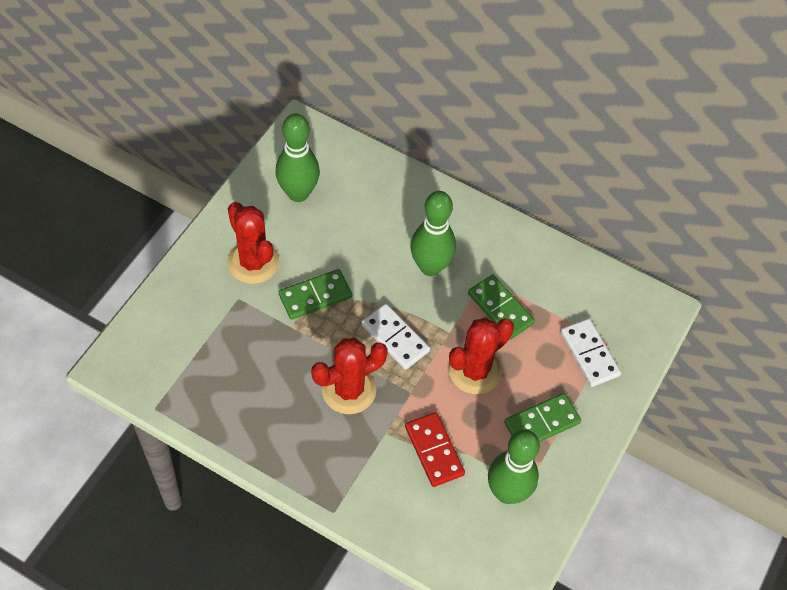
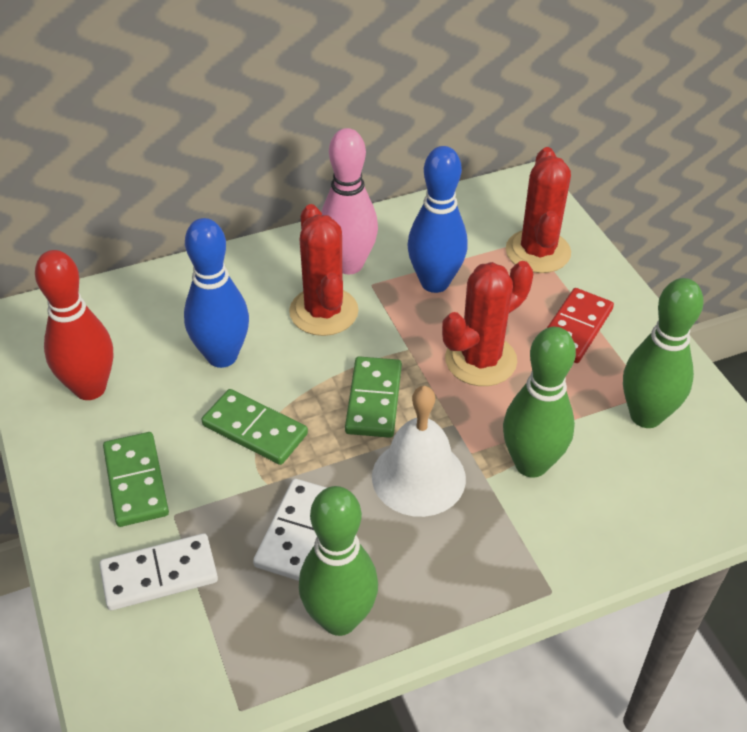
blue bowling pin: 0 -> 2
pink bowling pin: 0 -> 1
red bowling pin: 0 -> 1
white bell: 0 -> 1

